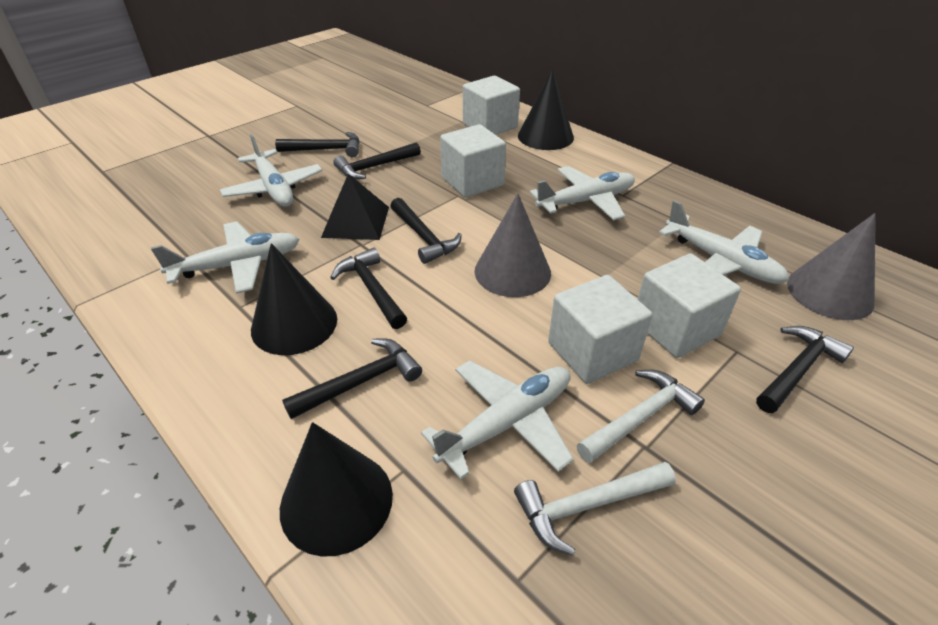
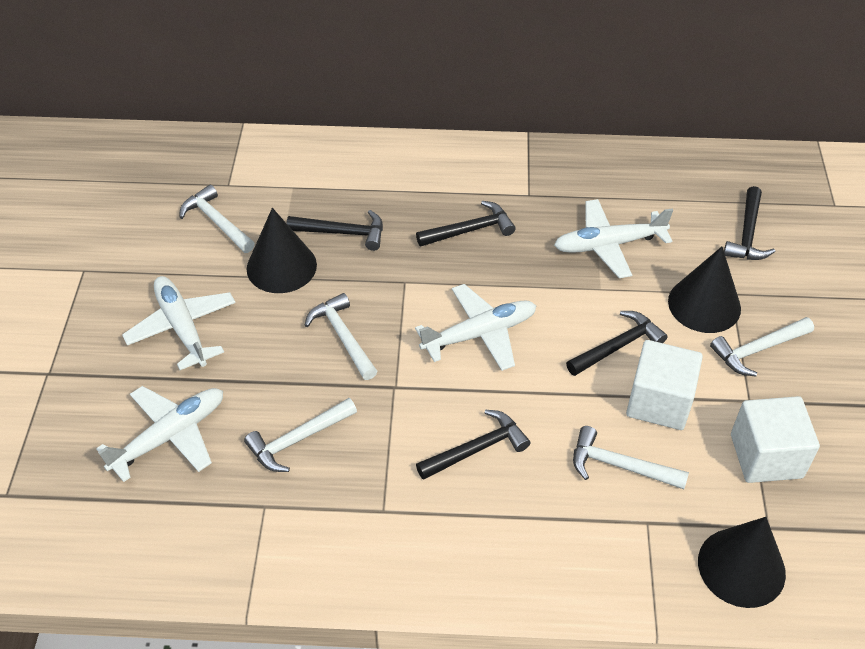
black hammer: 6 -> 5
black pyramid: 1 -> 0
grey cone: 2 -> 0
white cube: 4 -> 2
white hammer: 2 -> 5
white plane: 5 -> 4

